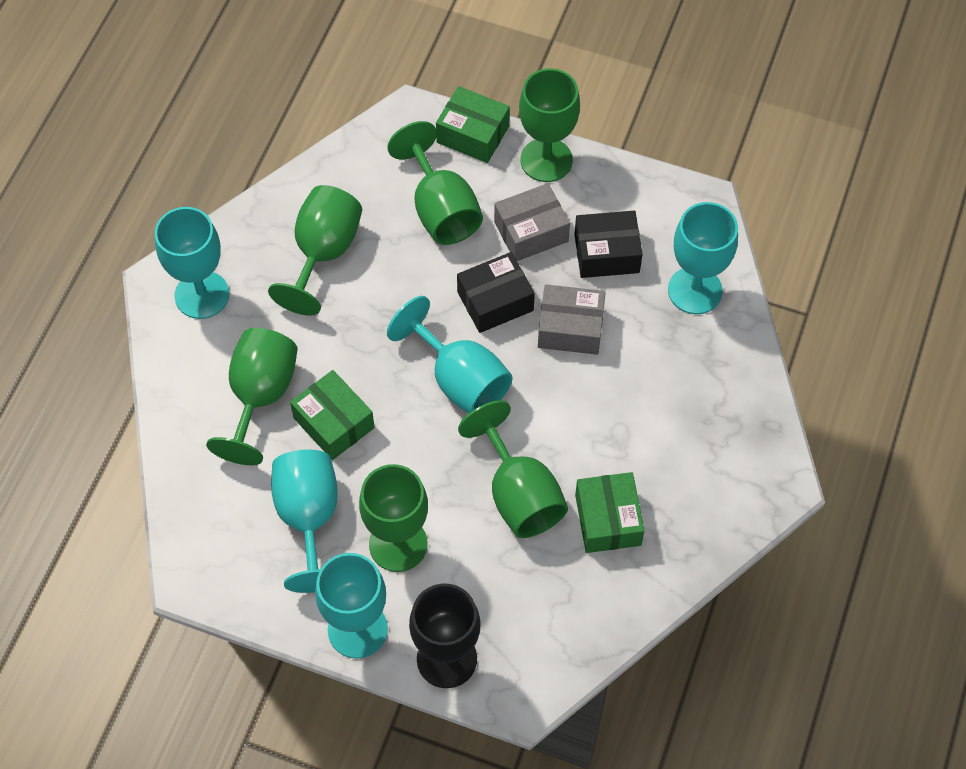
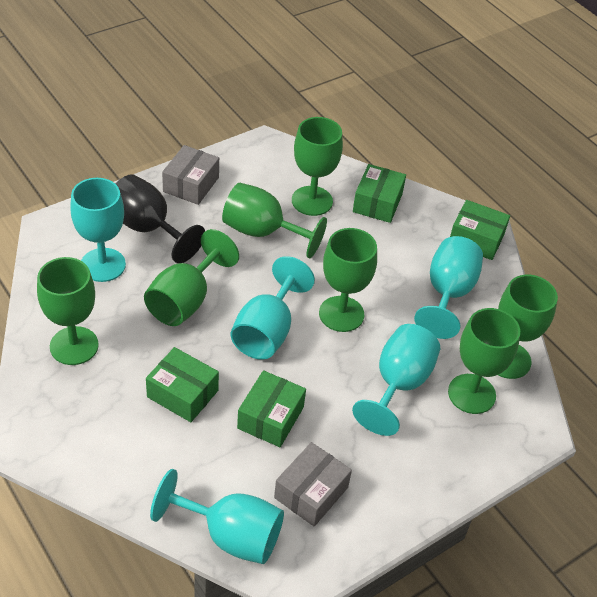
black box: 2 -> 0
green box: 3 -> 4
green goblet: 6 -> 7

